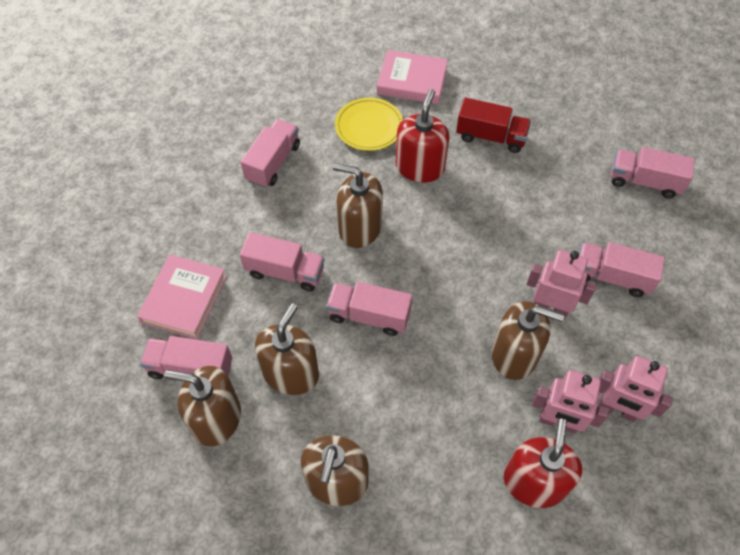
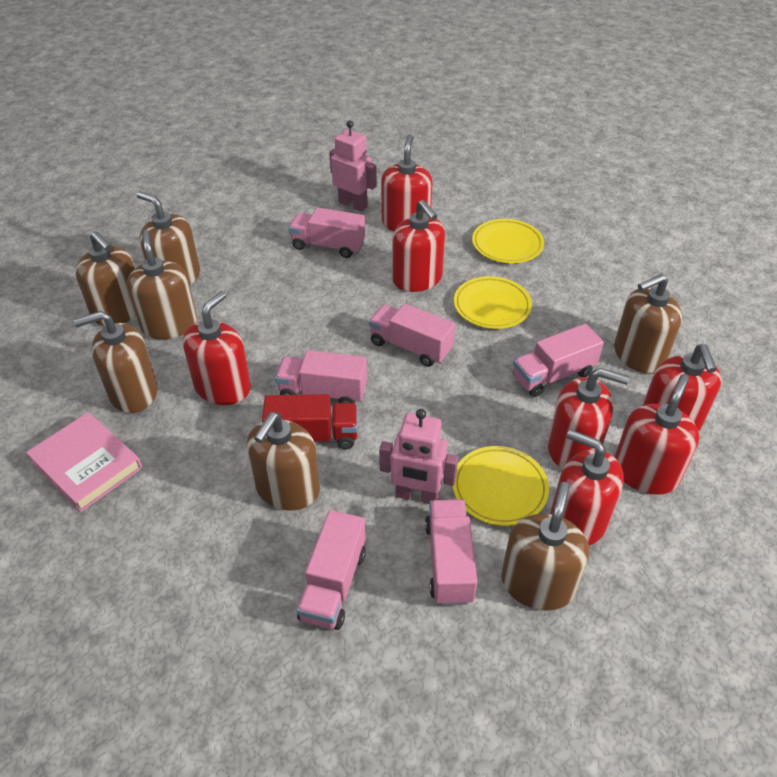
brown soap dispenser: 5 -> 7
pink book: 2 -> 1
pink robot: 3 -> 2
red soap dispenser: 2 -> 7
yellow plate: 1 -> 3

